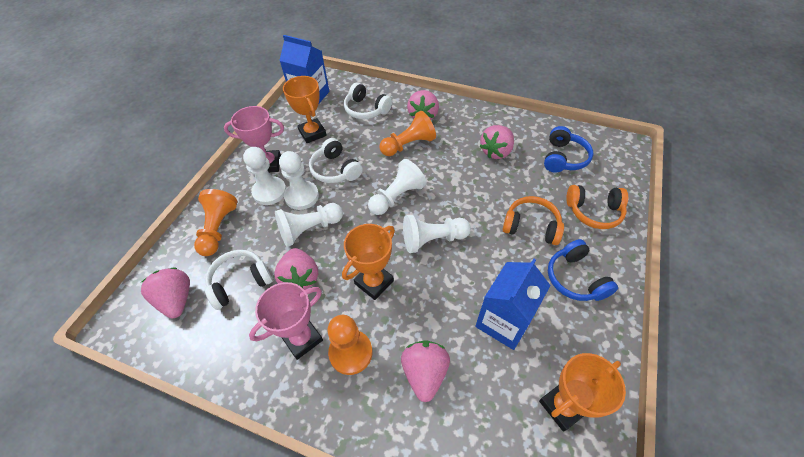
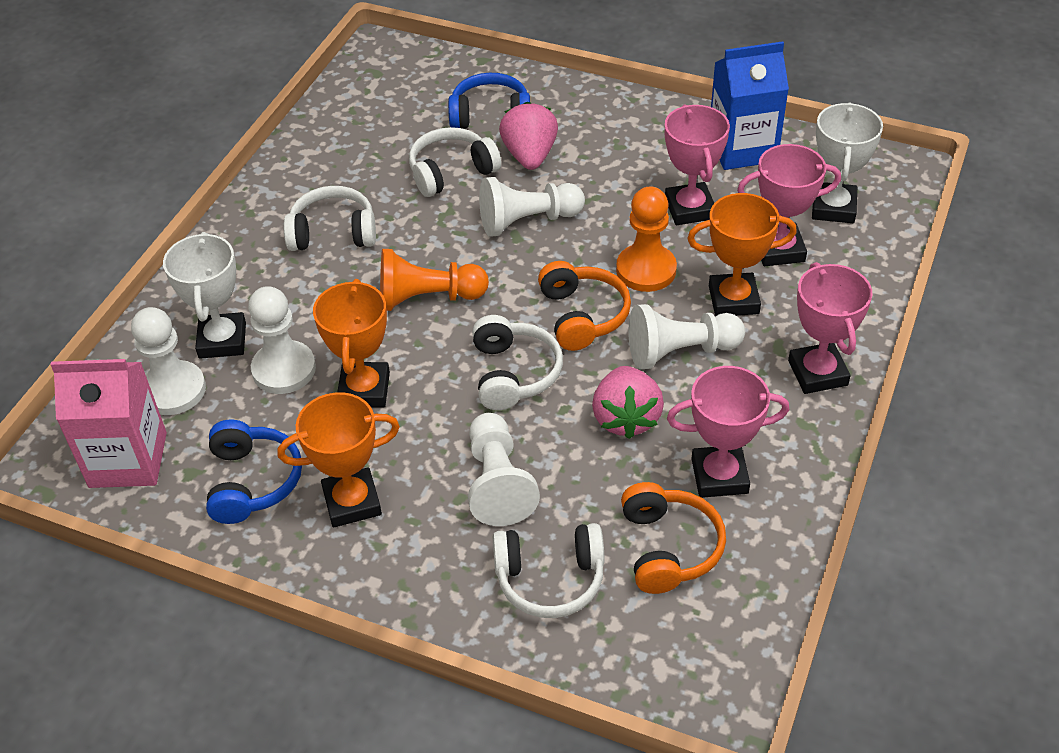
blue carton: 2 -> 1
orange pawn: 3 -> 2
pink carton: 0 -> 1
pink strawberry: 5 -> 2
pink trophy: 2 -> 4
white headphones: 3 -> 4
white trophy: 0 -> 2

